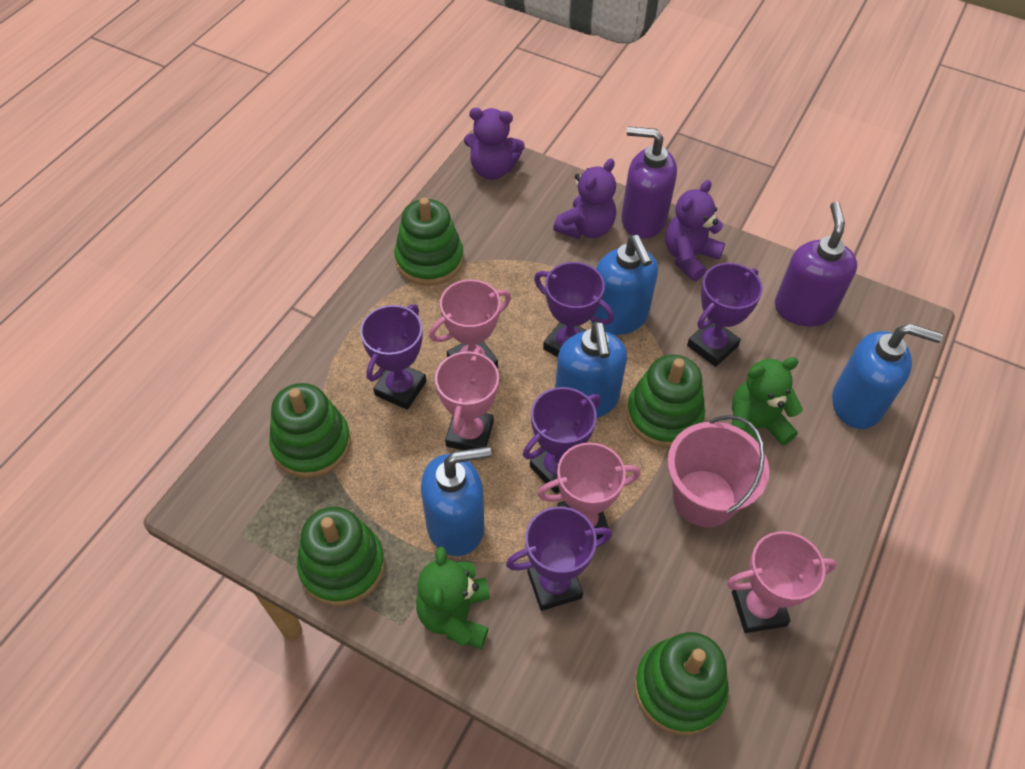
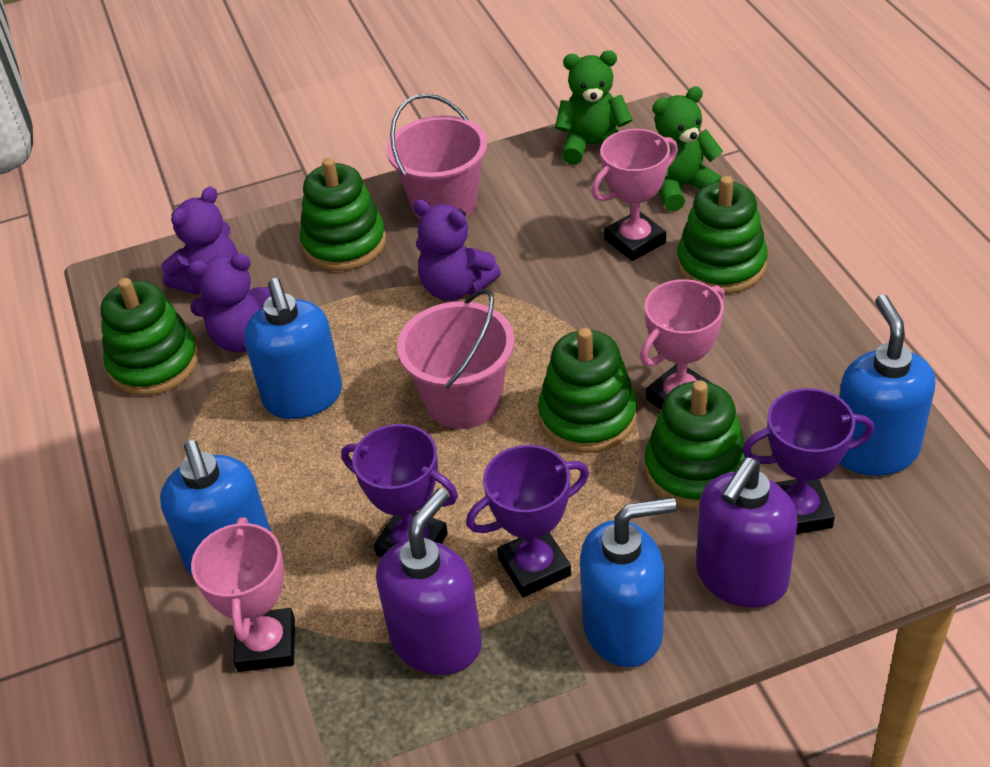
pink bucket: 1 -> 2
pink trophy: 4 -> 3
purple trophy: 5 -> 3

